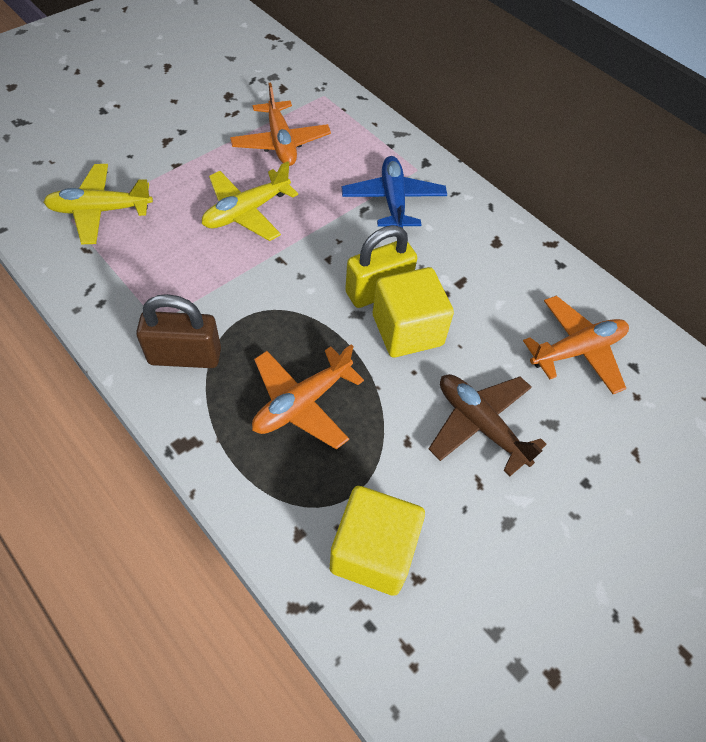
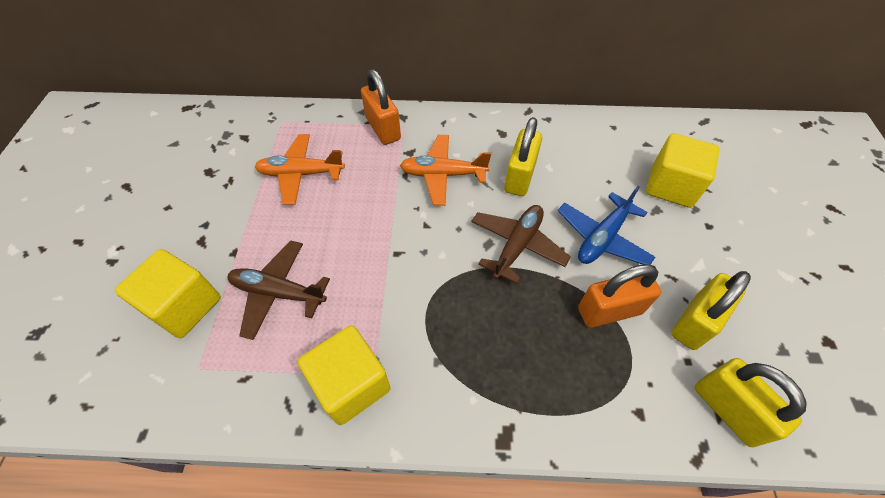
brown padlock: 1 -> 0
brown plane: 1 -> 2
orange padlock: 0 -> 2
orange plane: 3 -> 2
yellow cube: 2 -> 3
yellow padlock: 1 -> 3
yellow plane: 2 -> 0

